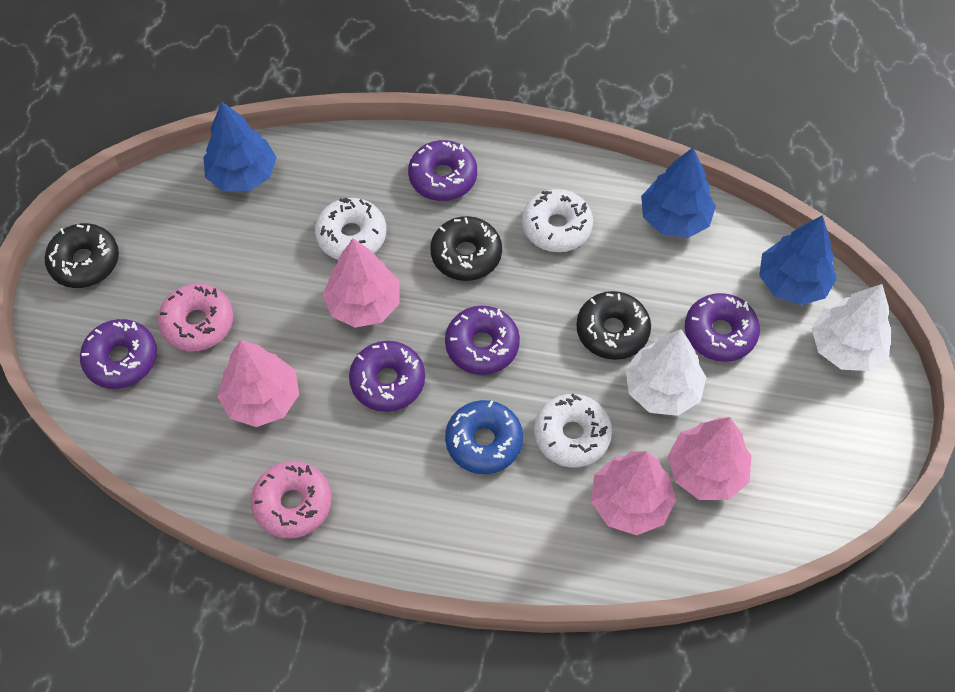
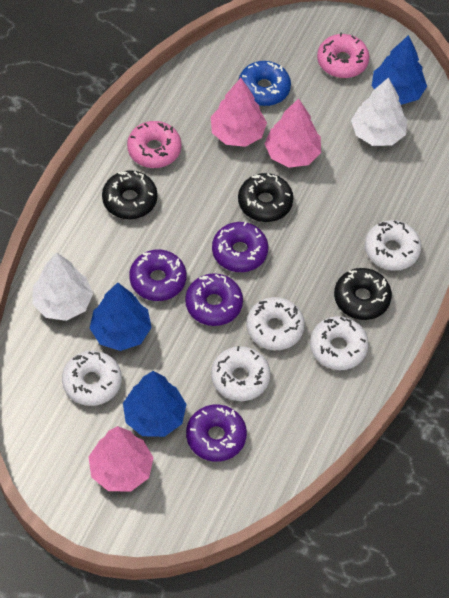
pink tree: 4 -> 3
purple donut: 5 -> 4
white donut: 3 -> 5

